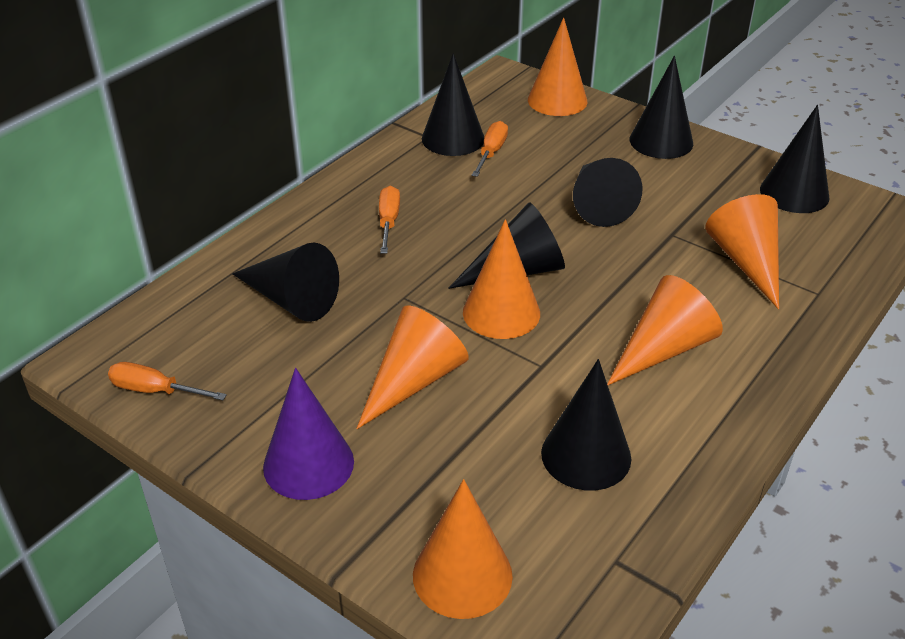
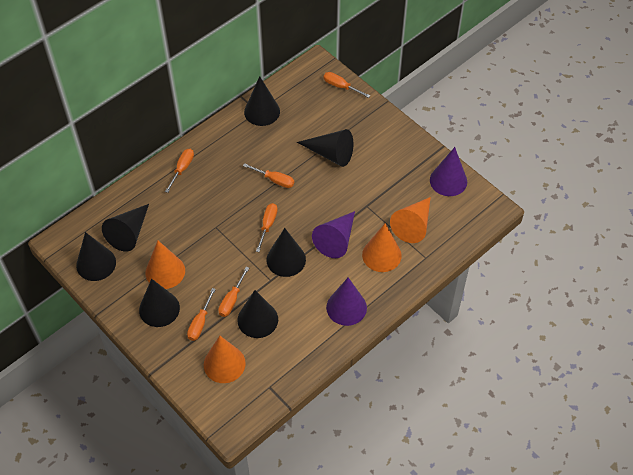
orange cone: 6 -> 4
orange screwdriver: 3 -> 6
purple cone: 1 -> 3

